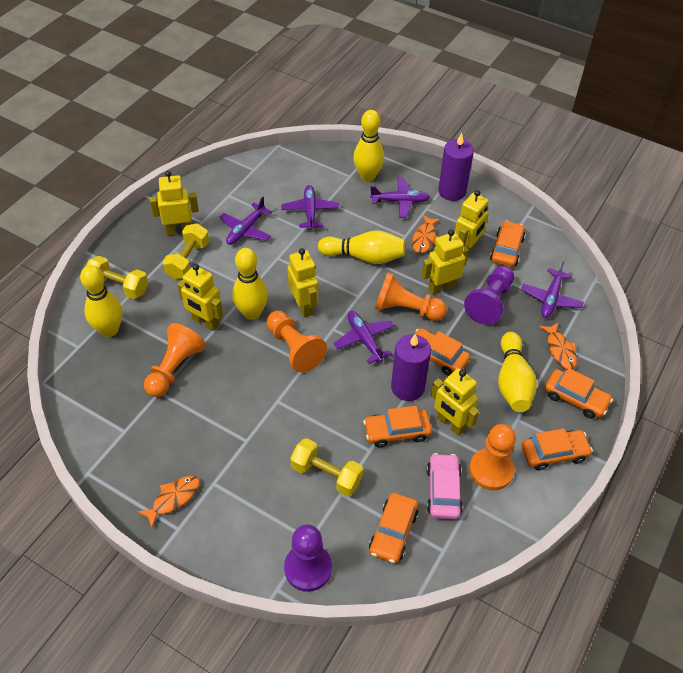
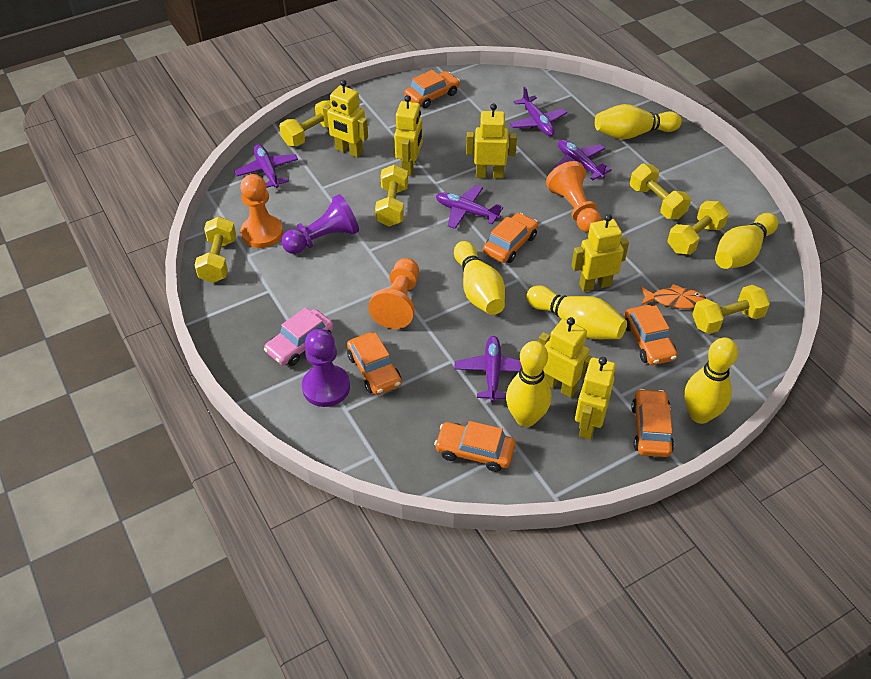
orange fish: 3 -> 1
orange pawn: 4 -> 3
purple candle: 2 -> 0
yellow bowling pin: 5 -> 6
yellow dumbbell: 3 -> 6

